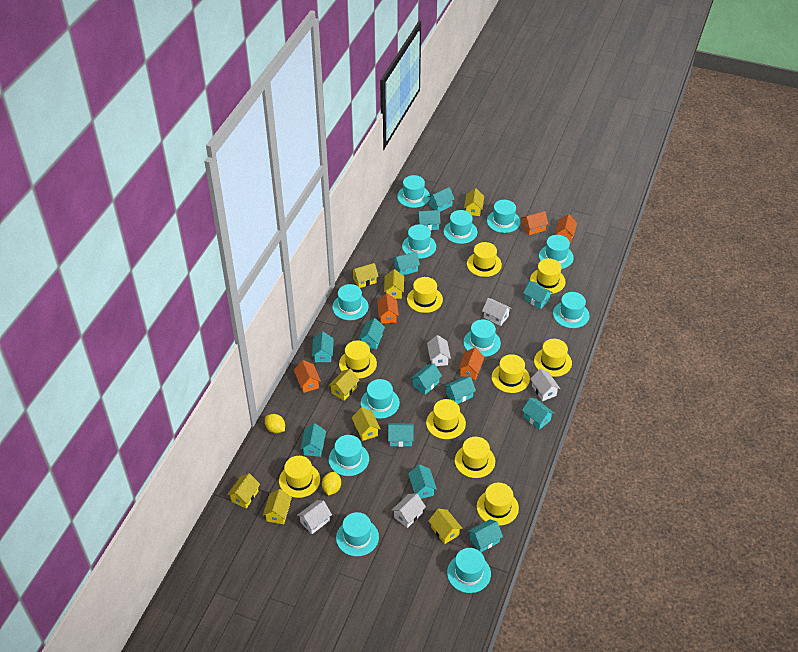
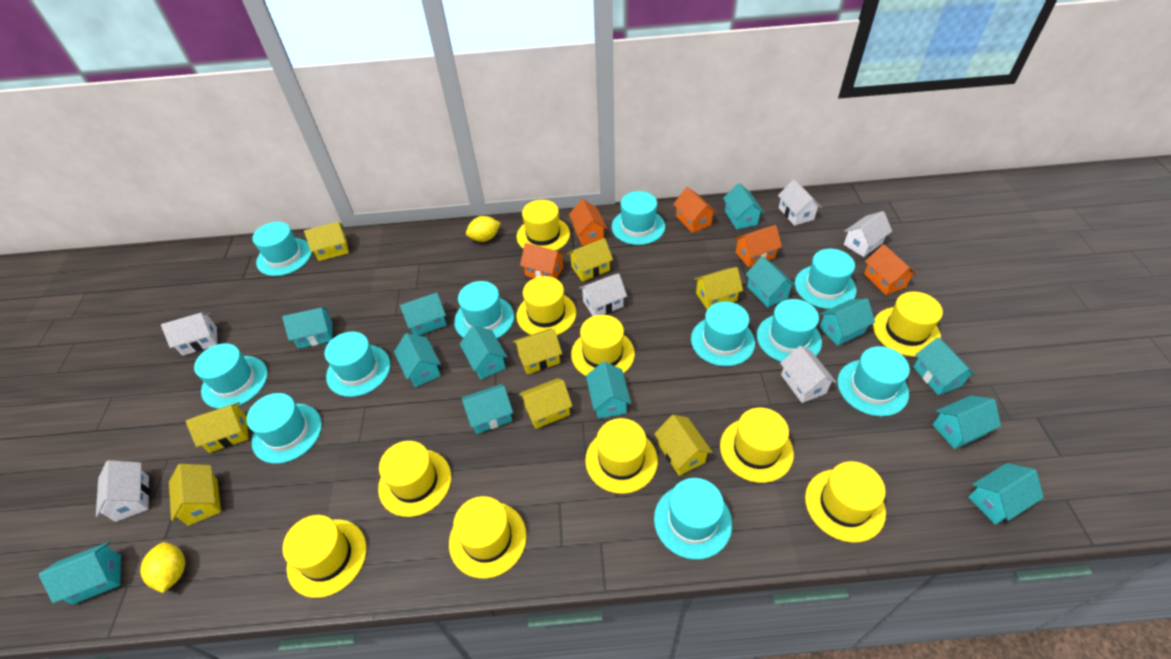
turquoise hat: 12 -> 11
white house: 5 -> 6

